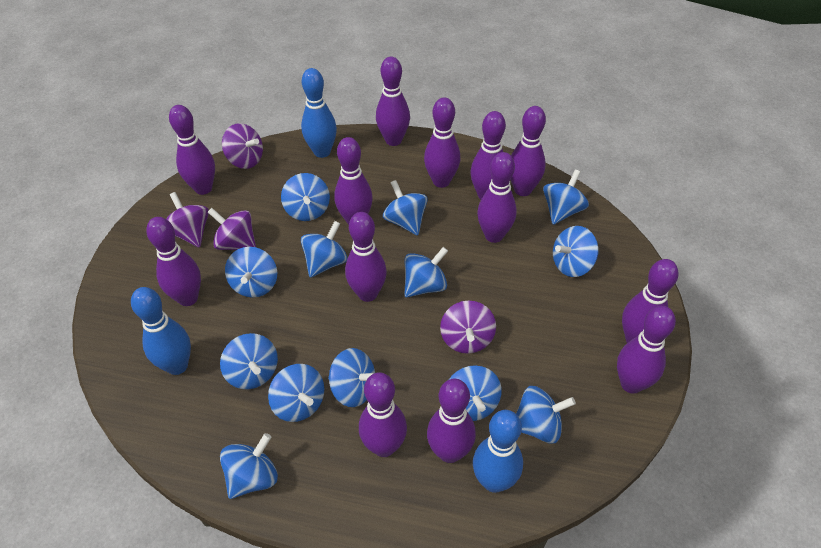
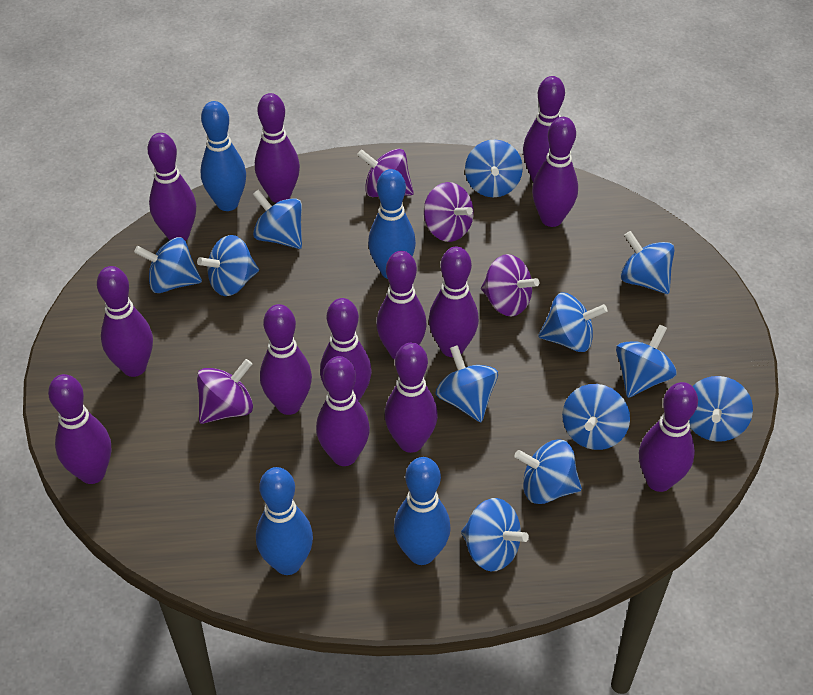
blue bowling pin: 3 -> 4
blue spinning top: 13 -> 12

